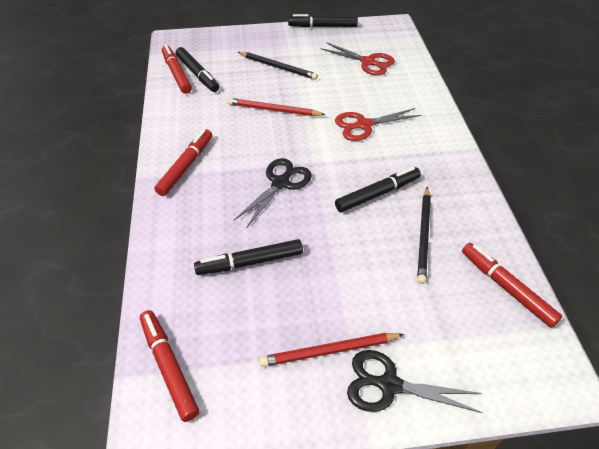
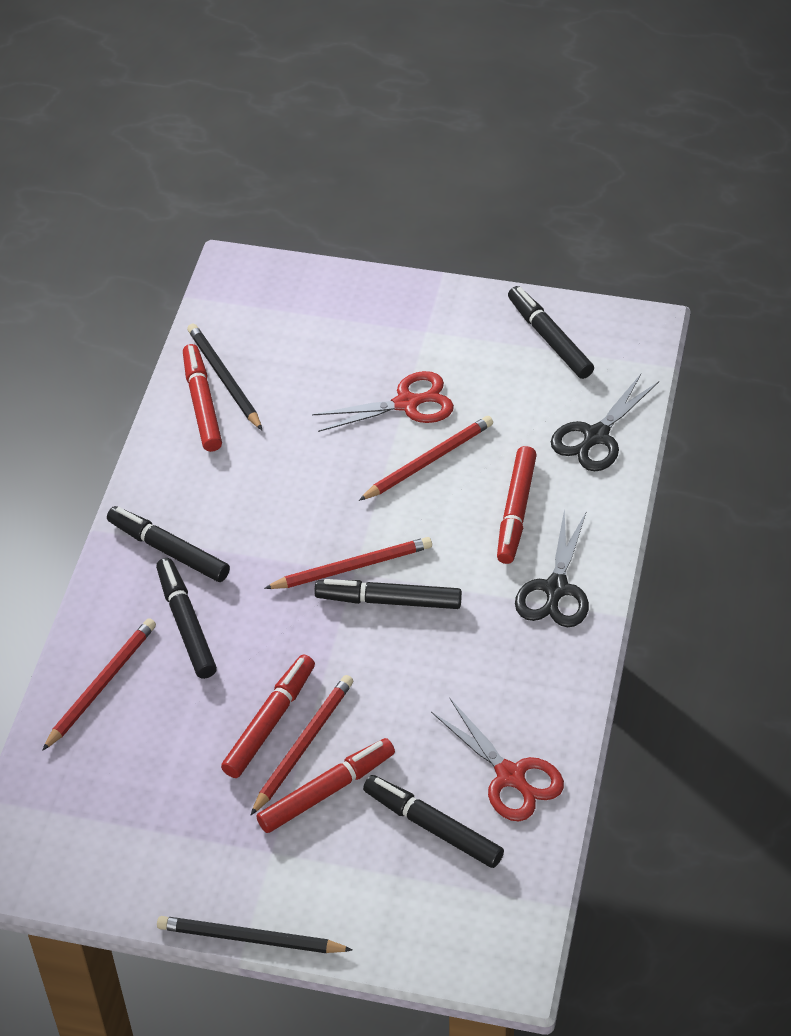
black marker: 4 -> 5
red pencil: 2 -> 4

